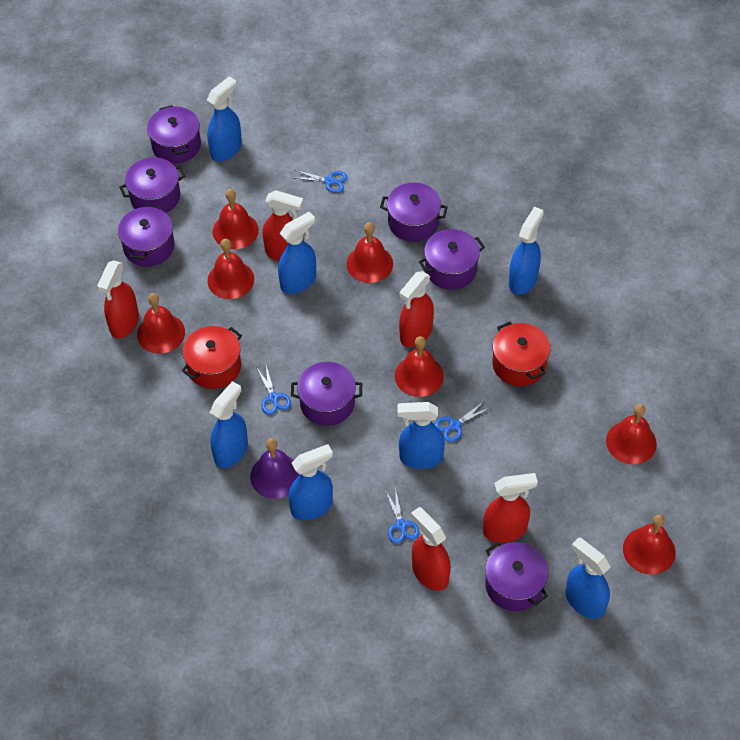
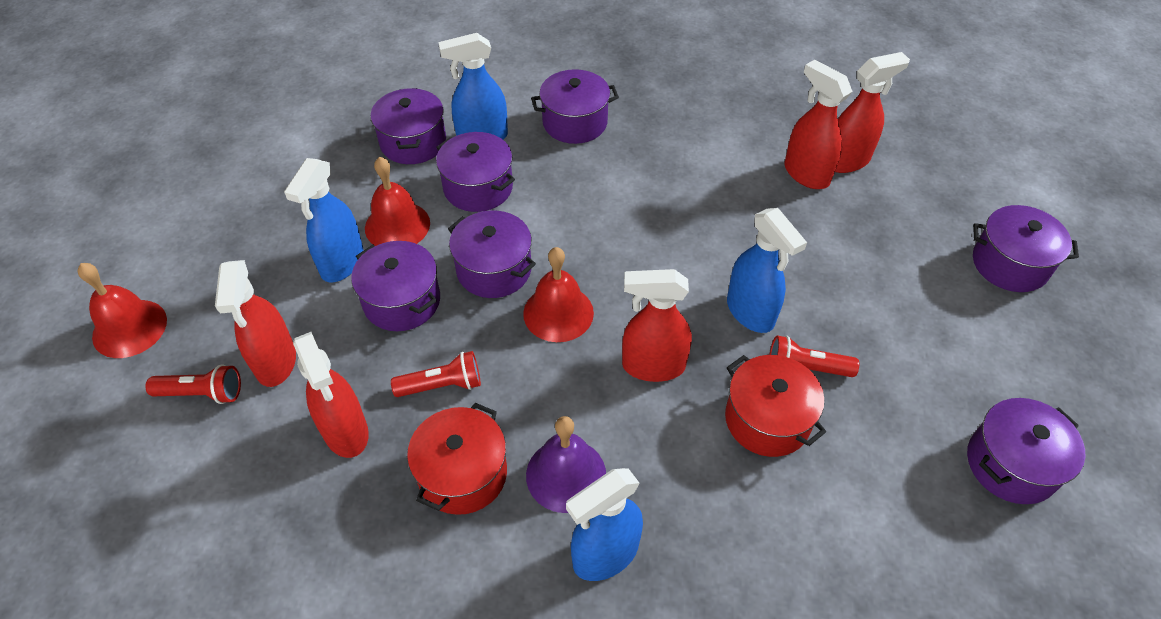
blue scissors: 4 -> 0
blue spray bottle: 7 -> 4
red bell: 7 -> 3
red flashlight: 0 -> 3

